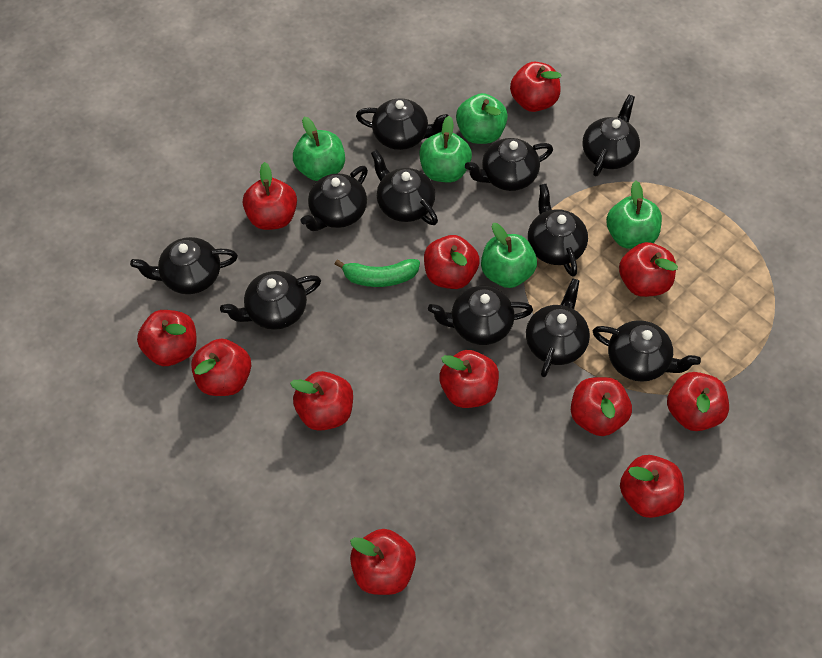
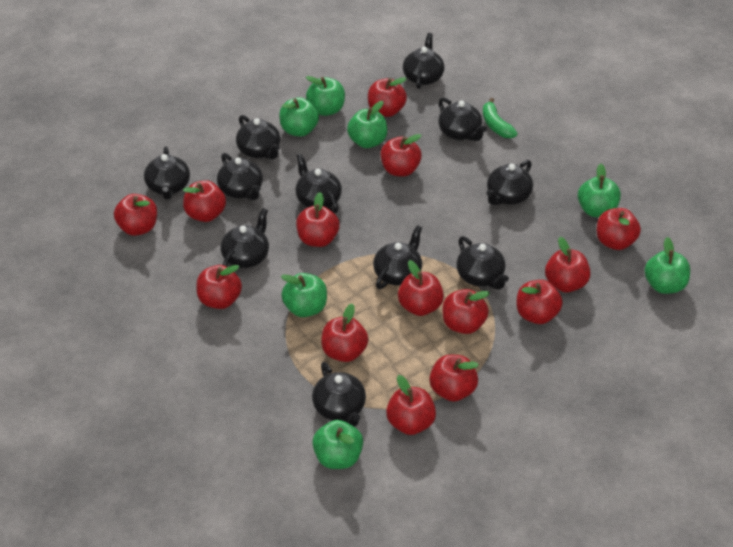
green apple: 5 -> 7
red apple: 12 -> 14

